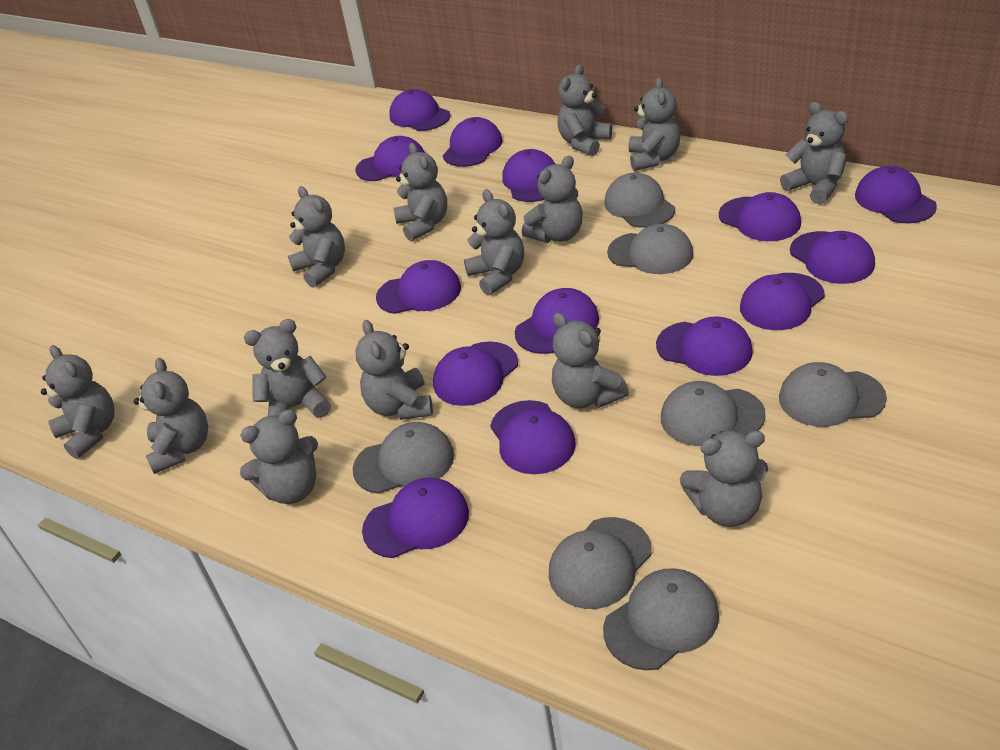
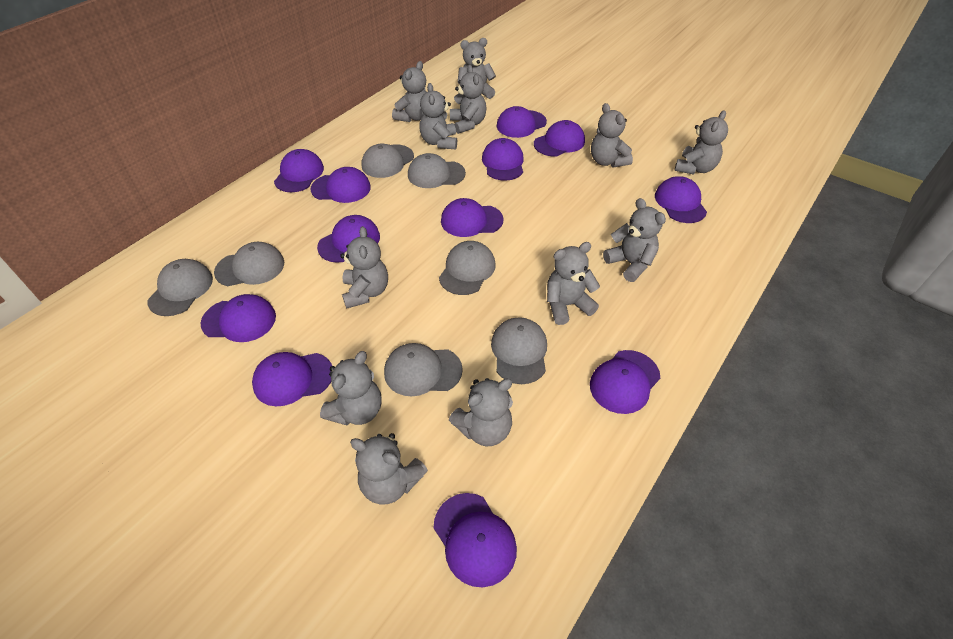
grey teddy bear: 14 -> 12
purple cap: 14 -> 12

